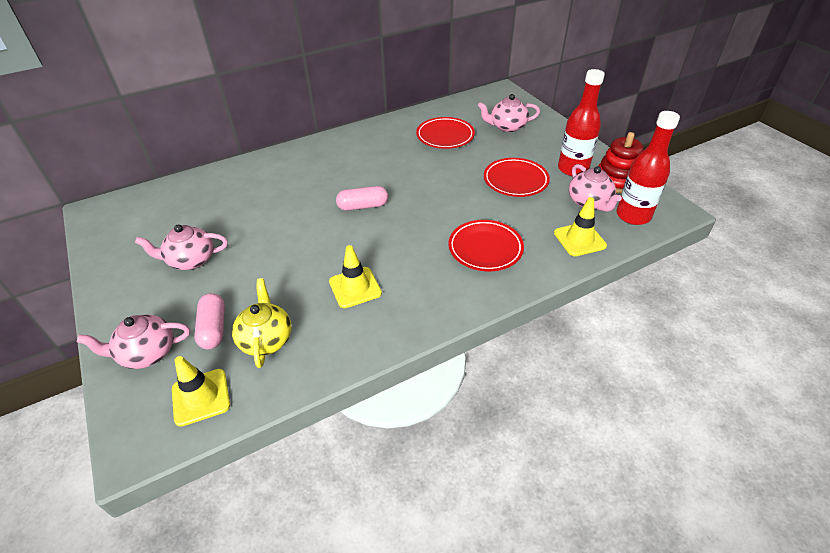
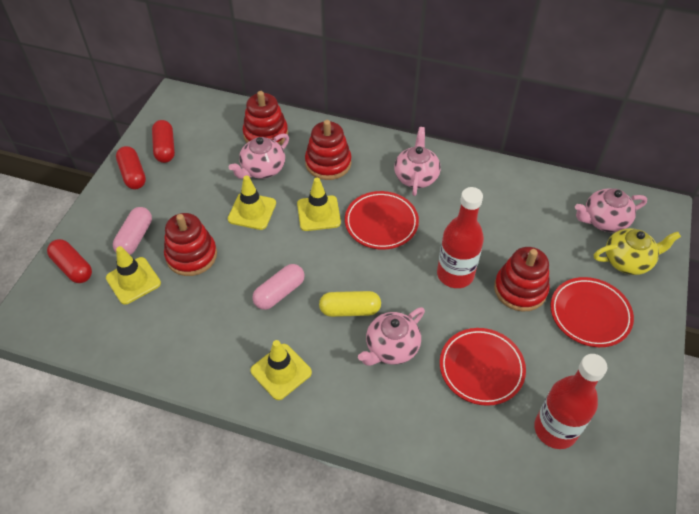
red capsule: 0 -> 3
red stacking toy: 1 -> 4
yellow capsule: 0 -> 1
yellow traffic cone: 3 -> 4

